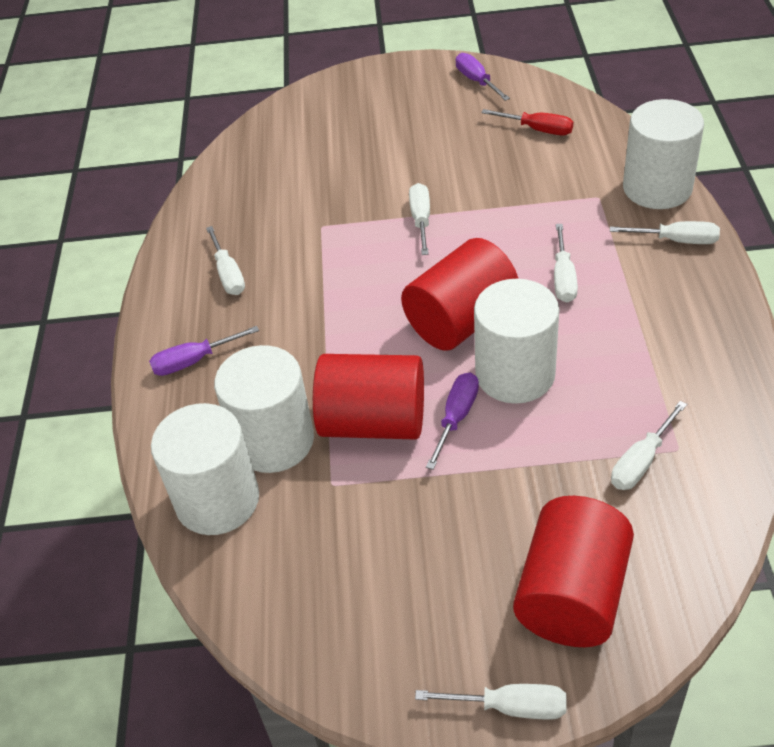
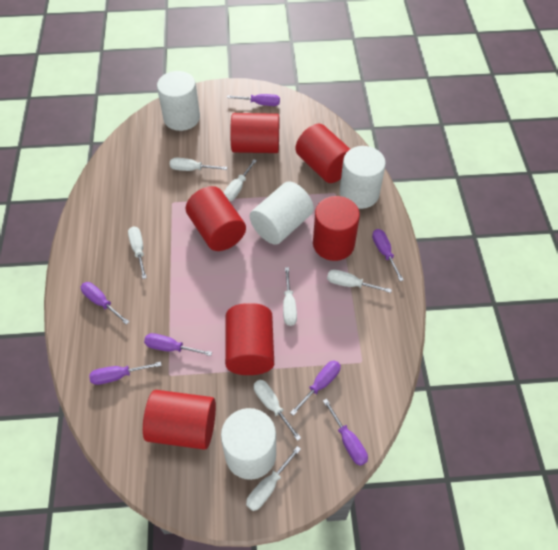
purple screwdriver: 3 -> 7
red cylinder: 3 -> 6
red screwdriver: 1 -> 0
white screwdriver: 6 -> 7

